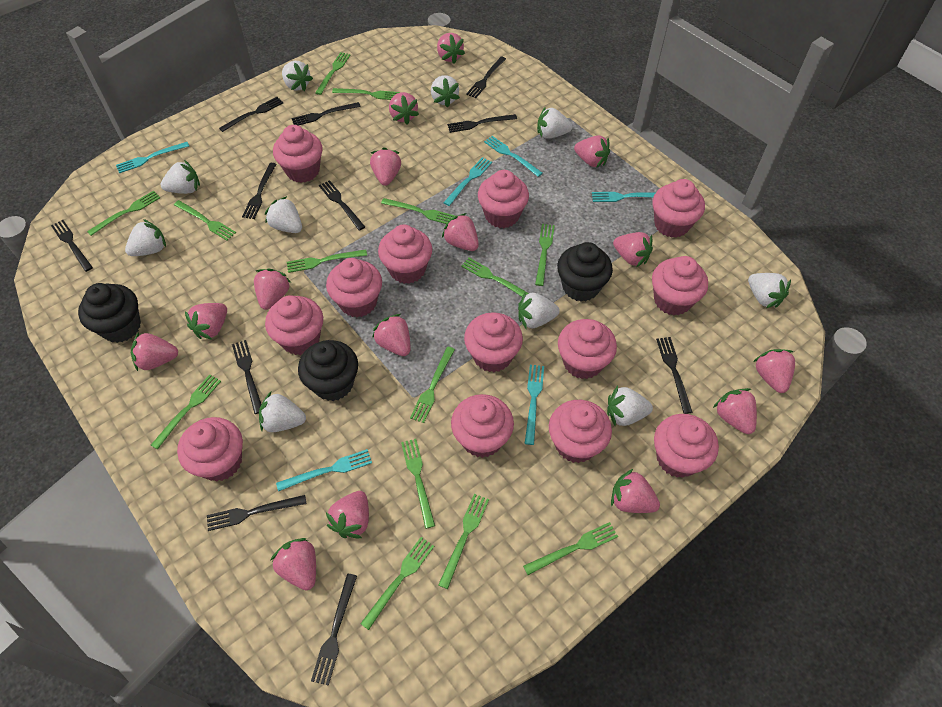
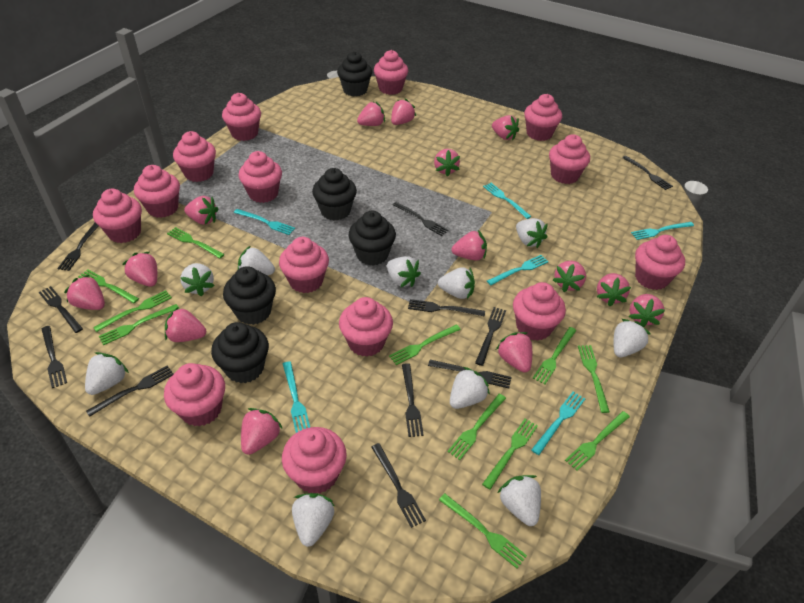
black cupcake: 3 -> 5
green fork: 14 -> 11
pink cupcake: 13 -> 14
pink strawberry: 15 -> 14

